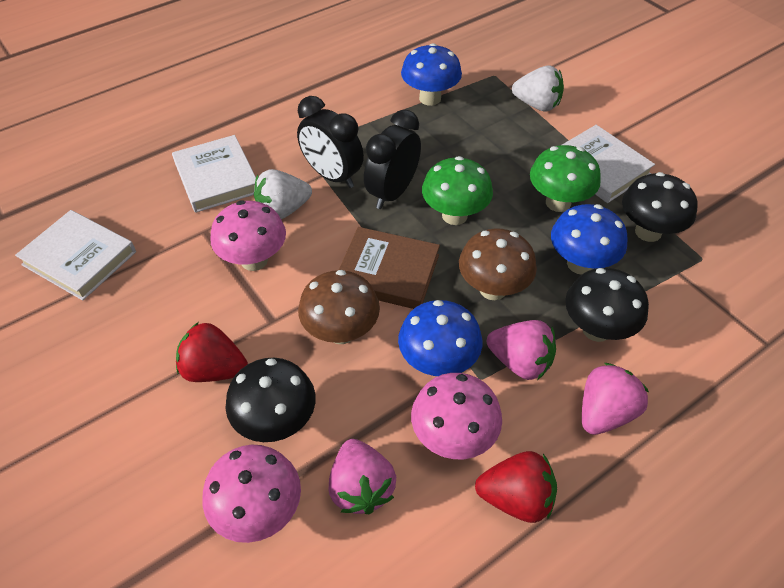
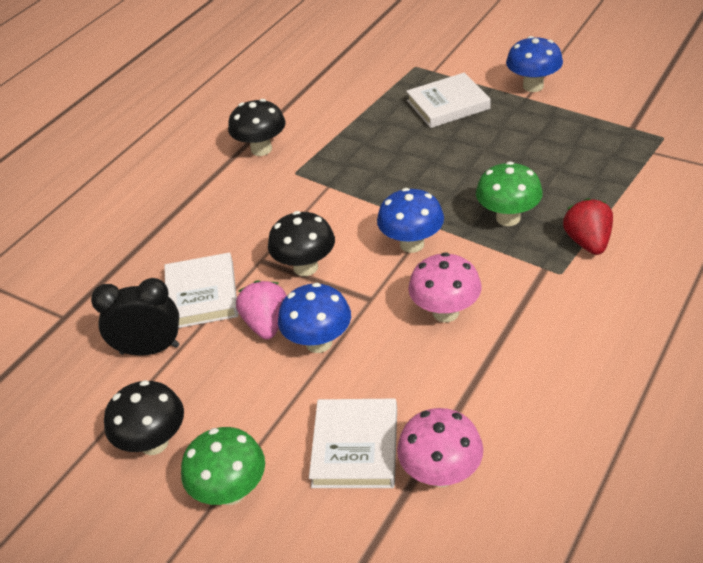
black clock: 2 -> 1
brown book: 1 -> 0
brown mushroom: 2 -> 0
pink mushroom: 3 -> 2
pink strawberry: 3 -> 1
red strawberry: 2 -> 1
white strawberry: 2 -> 0

